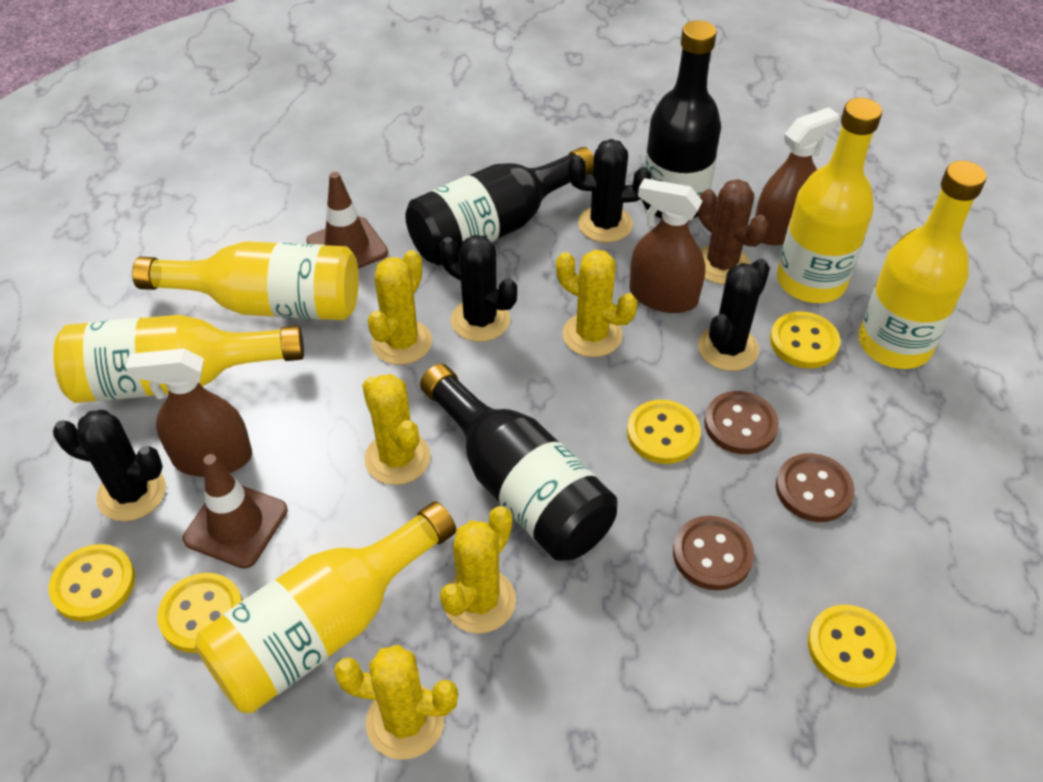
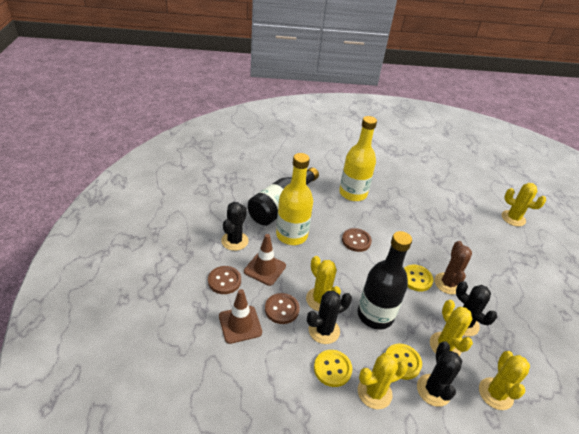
black bottle: 3 -> 2
brown spray bottle: 3 -> 0
yellow bottle: 5 -> 2
yellow button: 5 -> 3

